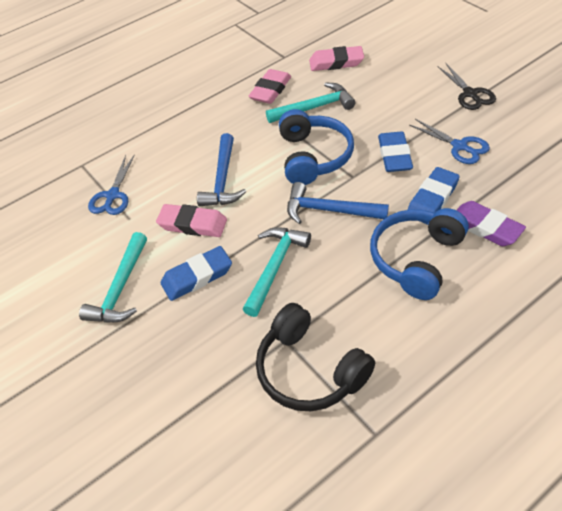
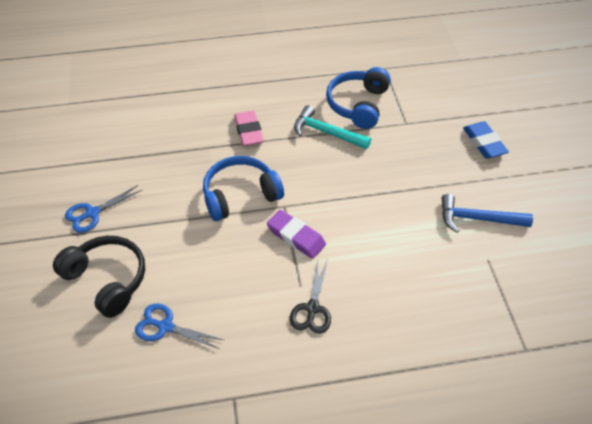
blue eraser: 3 -> 1
blue hammer: 2 -> 1
pink eraser: 3 -> 1
turquoise hammer: 3 -> 1

